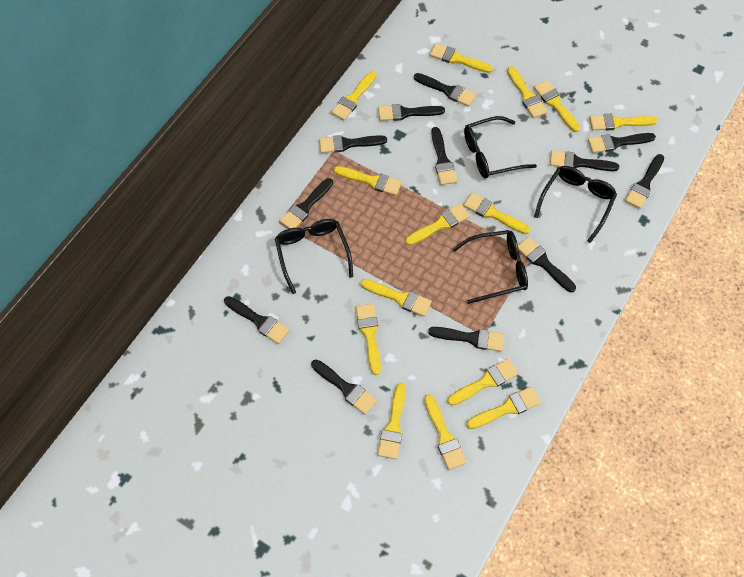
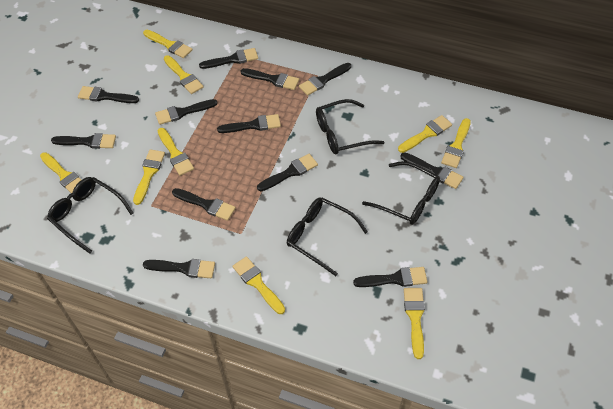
yellow brush: 14 -> 9

